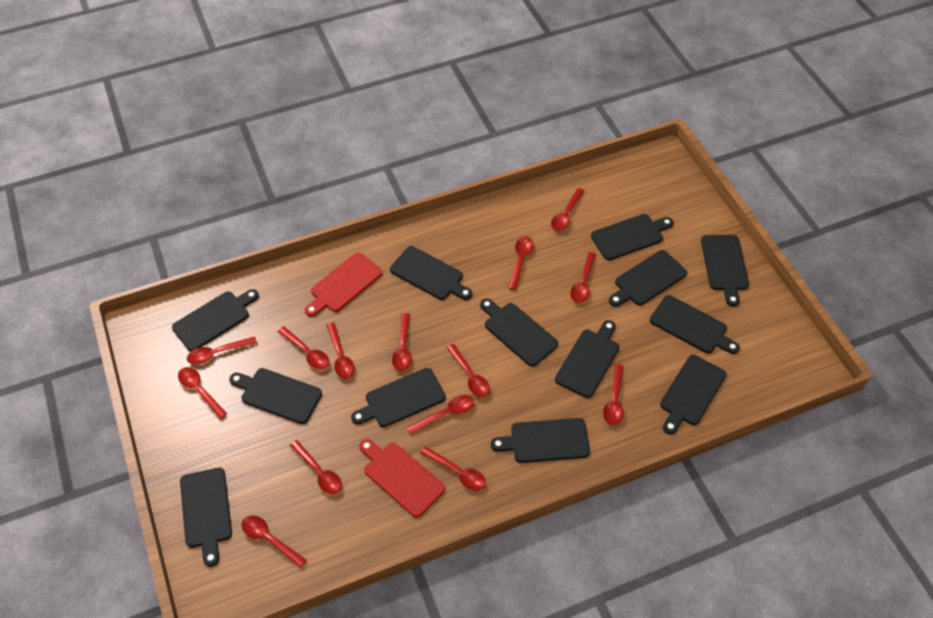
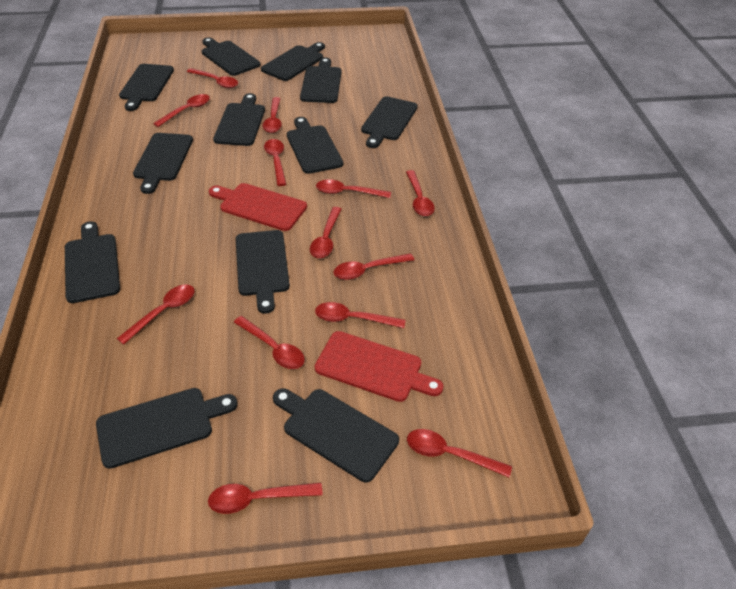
black cutting board: 13 -> 12
red spoon: 14 -> 13

